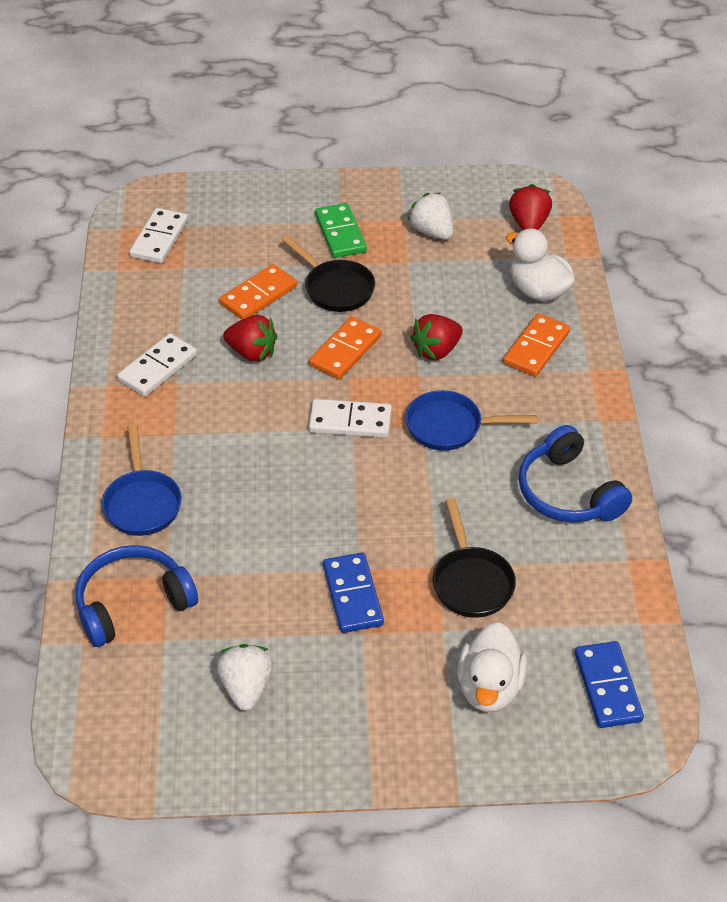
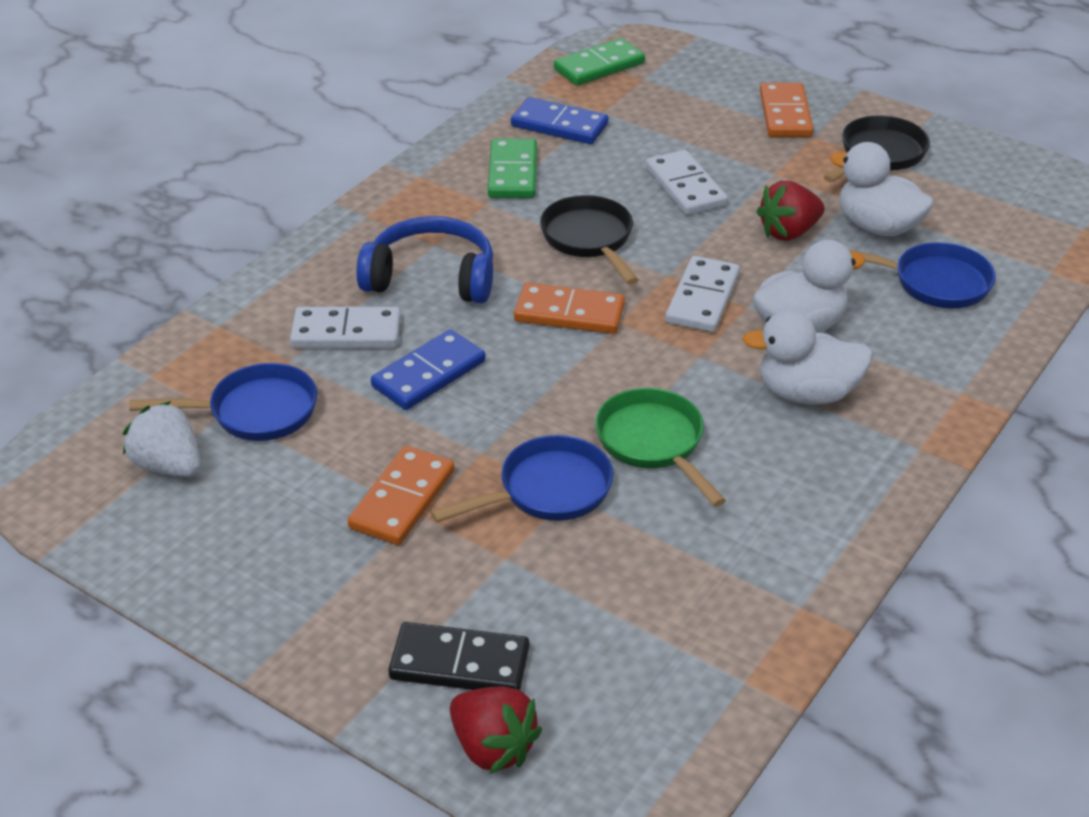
black domino: 0 -> 1
blue headphones: 2 -> 1
blue pan: 2 -> 3
green domino: 1 -> 2
green pan: 0 -> 1
red strawberry: 3 -> 2
white duck: 2 -> 3
white strawberry: 2 -> 1

